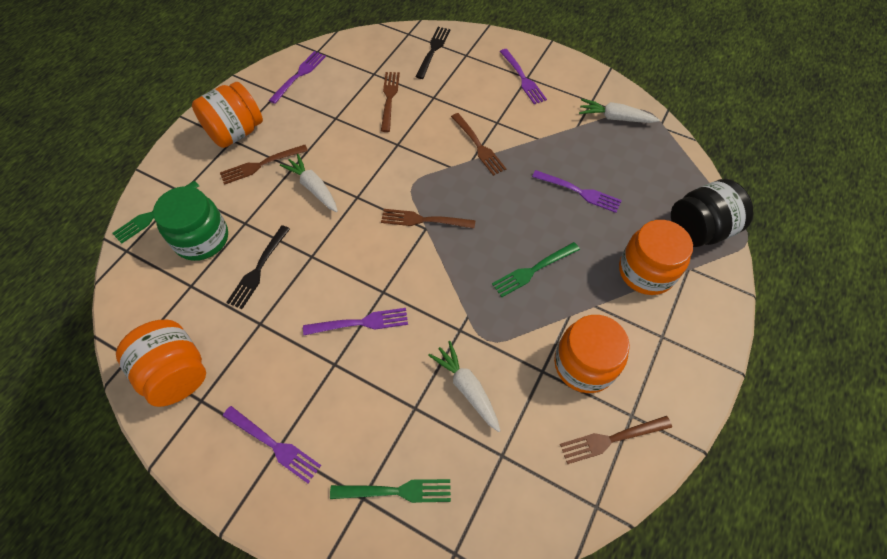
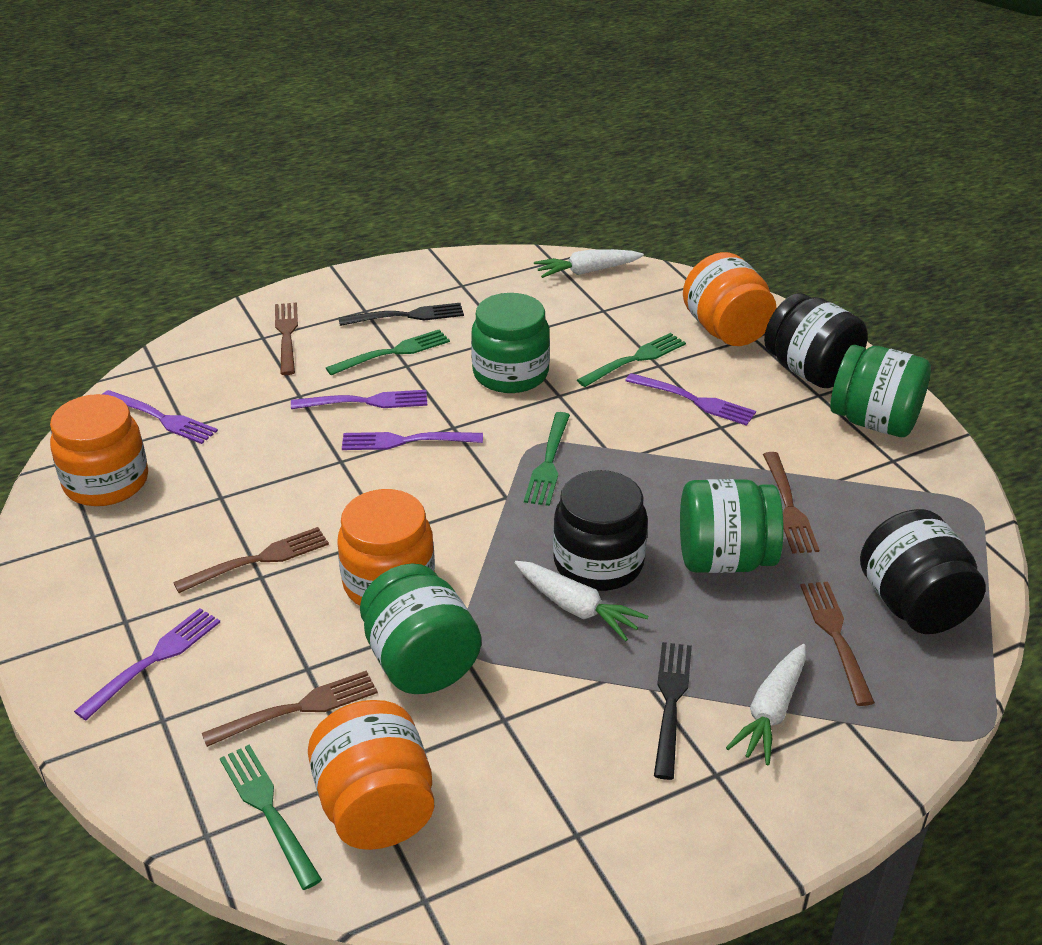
black jar: 1 -> 3
green fork: 3 -> 4
green jar: 1 -> 4

